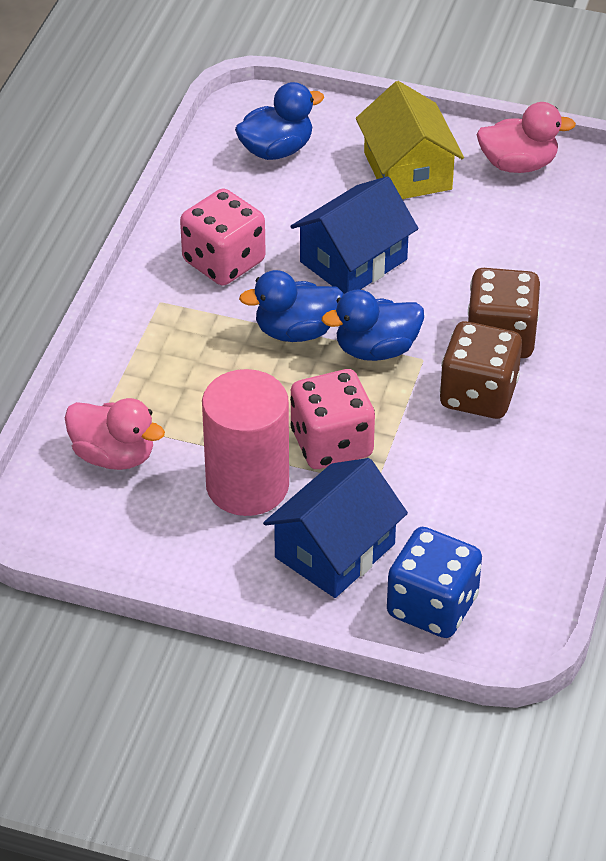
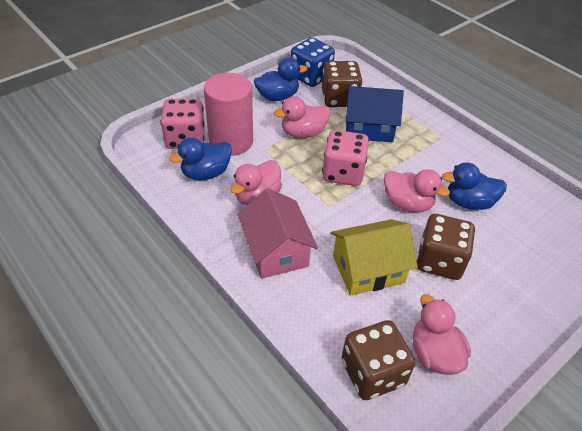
blue house: 2 -> 1
brown dice: 2 -> 3
pink duck: 2 -> 4
pink house: 0 -> 1

